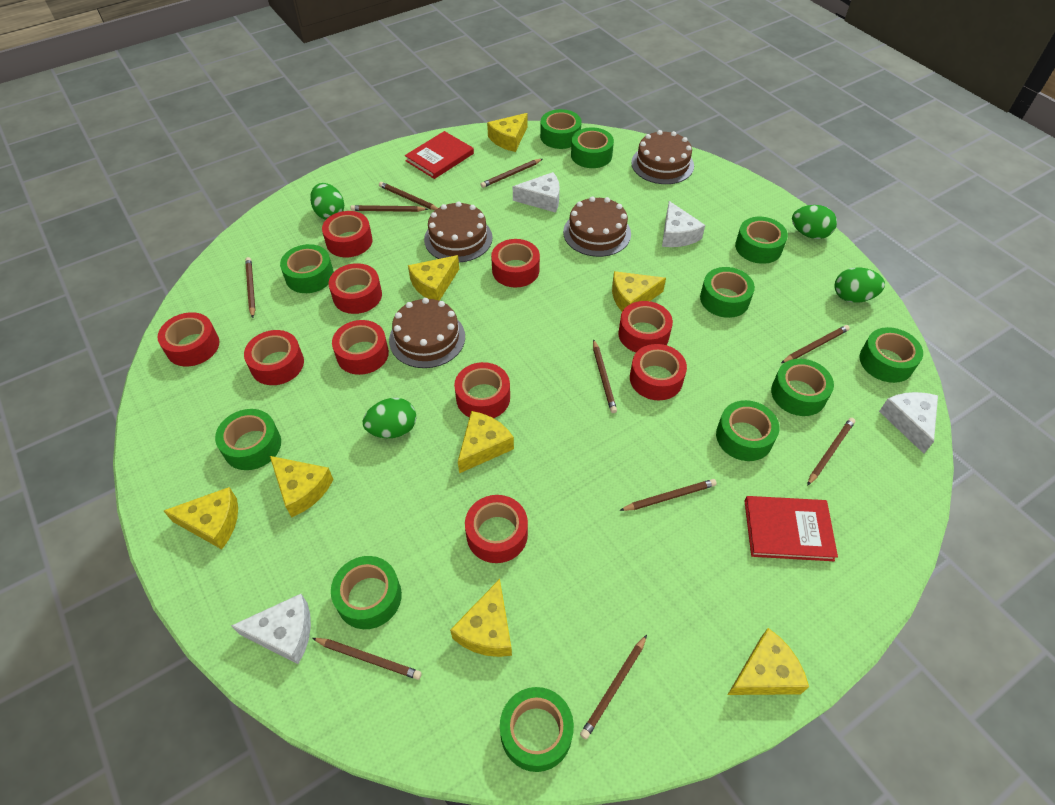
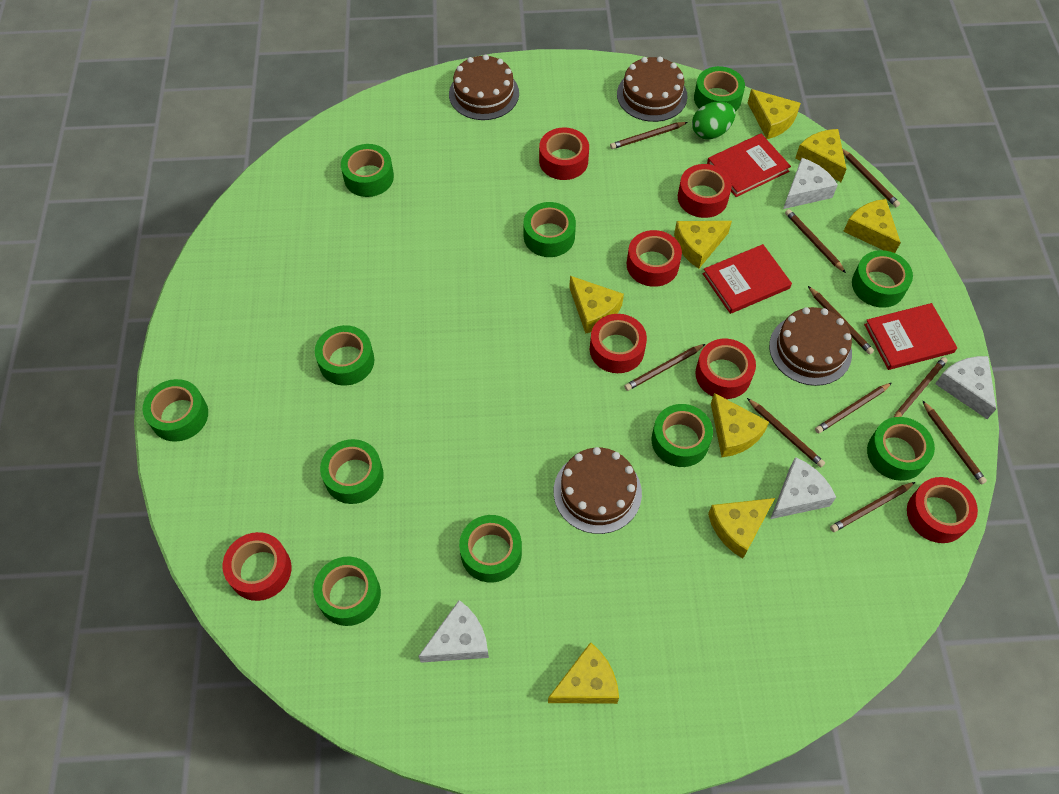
green egg: 4 -> 1
red book: 2 -> 3
red tape: 10 -> 7

